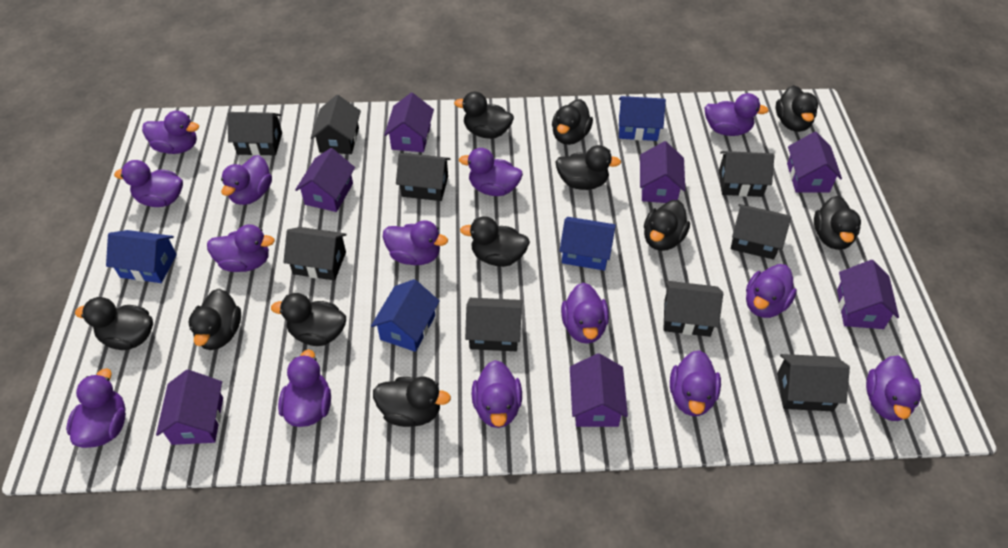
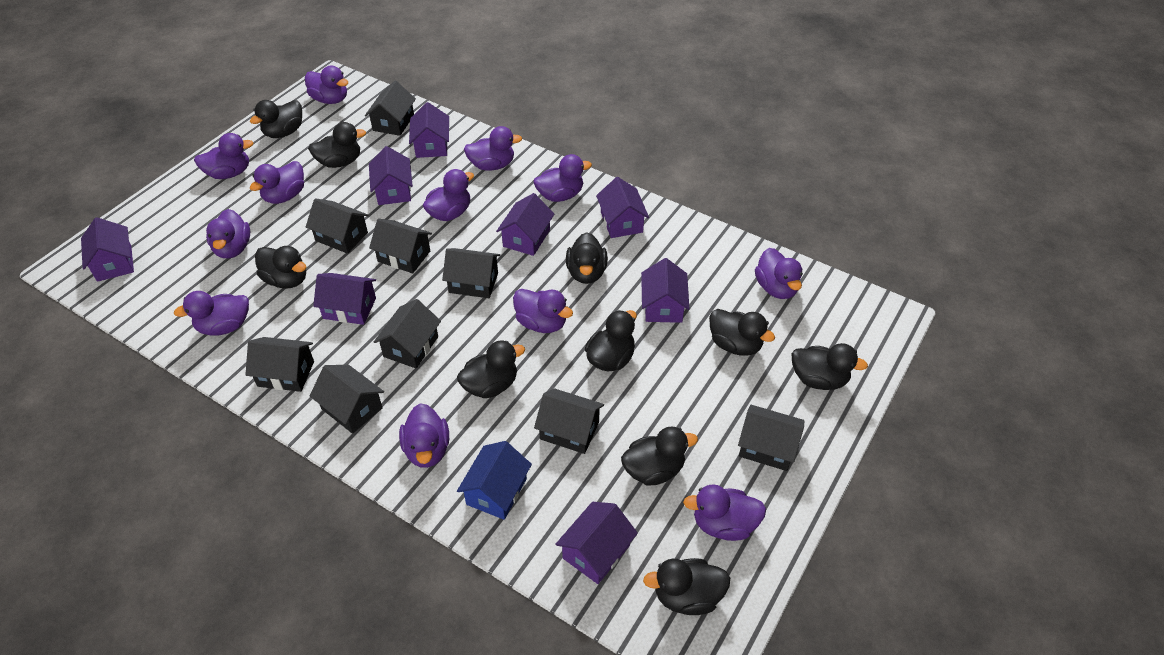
black duck: 11 -> 10
blue house: 4 -> 1
purple duck: 14 -> 12
purple house: 7 -> 8

